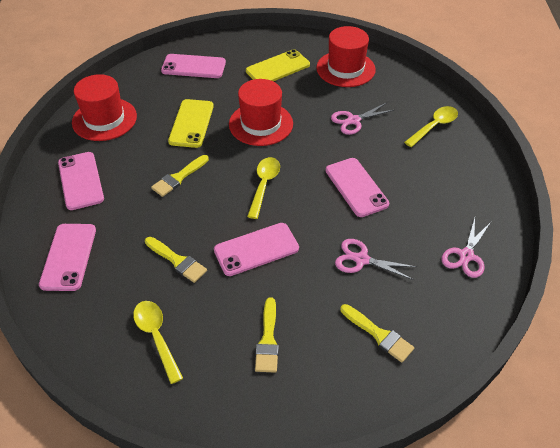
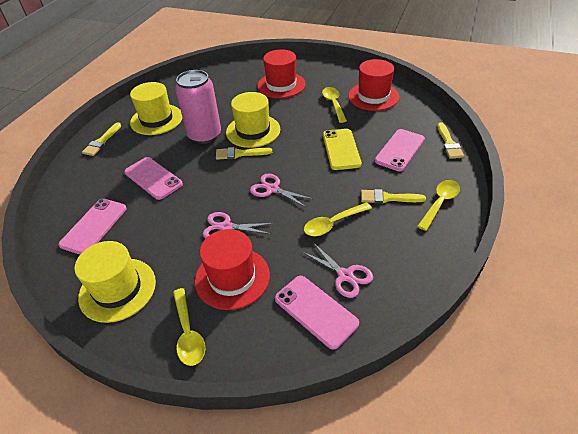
pink can: 0 -> 1
pink phone: 5 -> 4
yellow hat: 0 -> 3
yellow phone: 2 -> 1
yellow spoon: 3 -> 4

